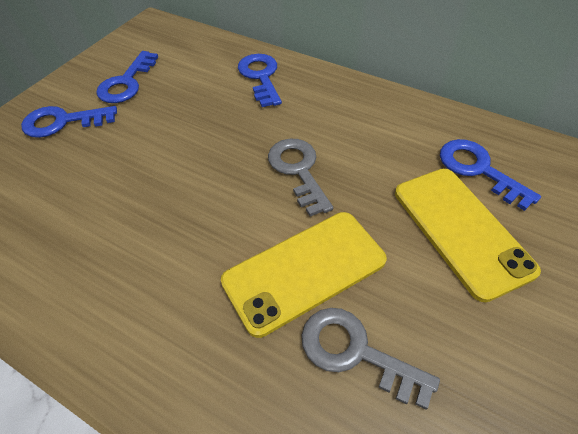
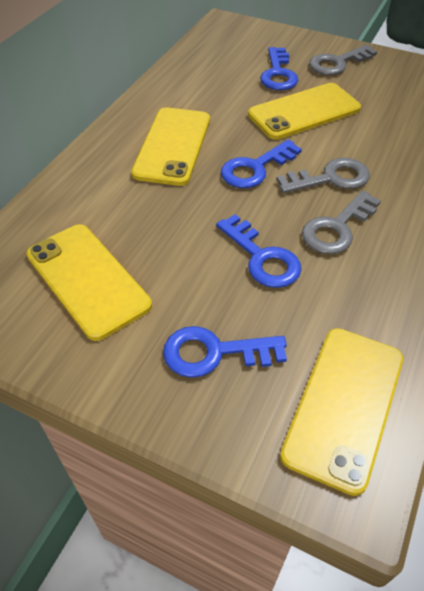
grey key: 2 -> 3
yellow phone: 2 -> 4

